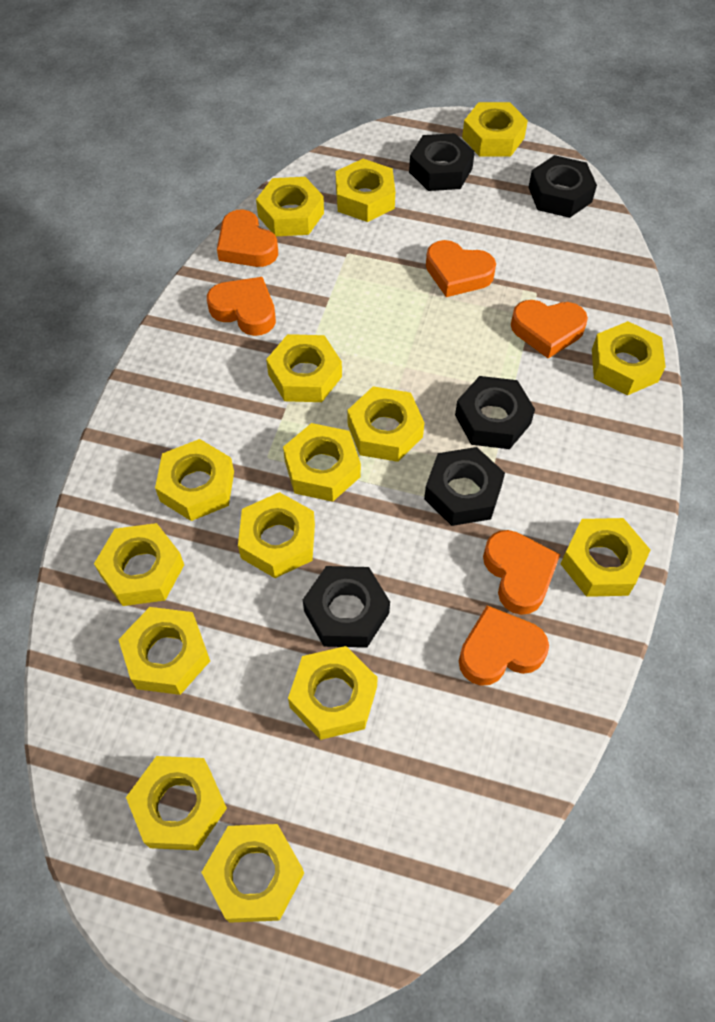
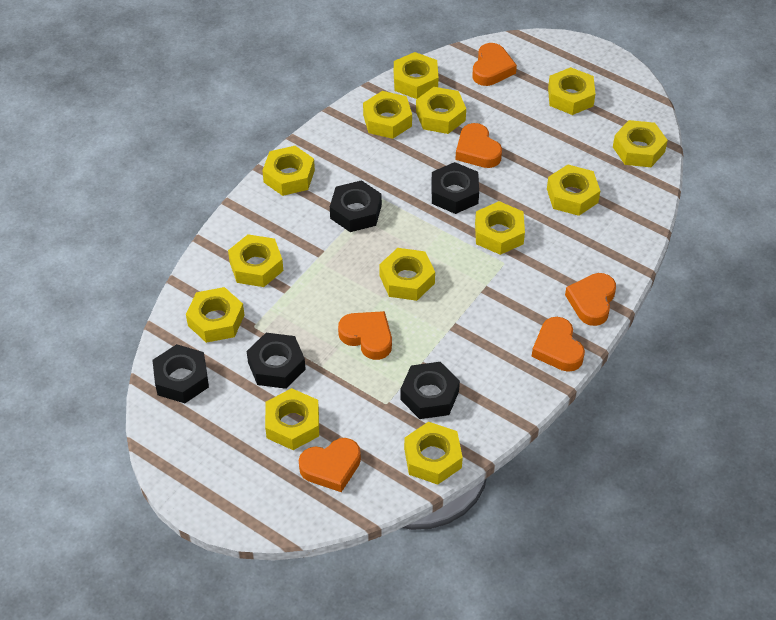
yellow nut: 15 -> 13

